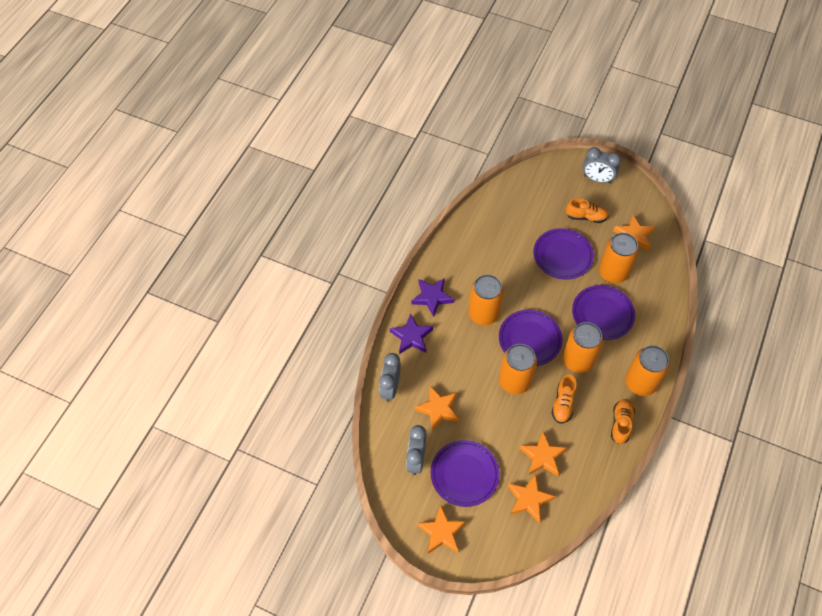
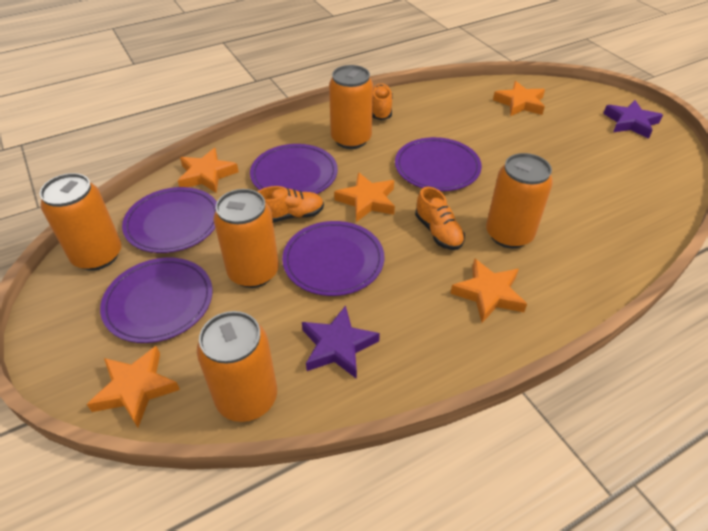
grey clock: 3 -> 0
purple plate: 4 -> 5

